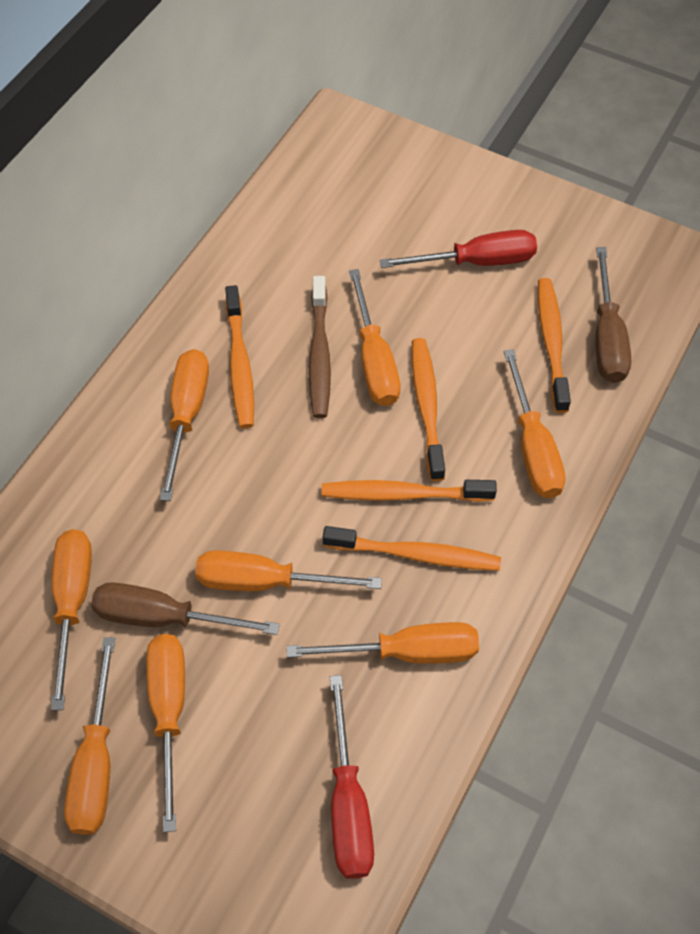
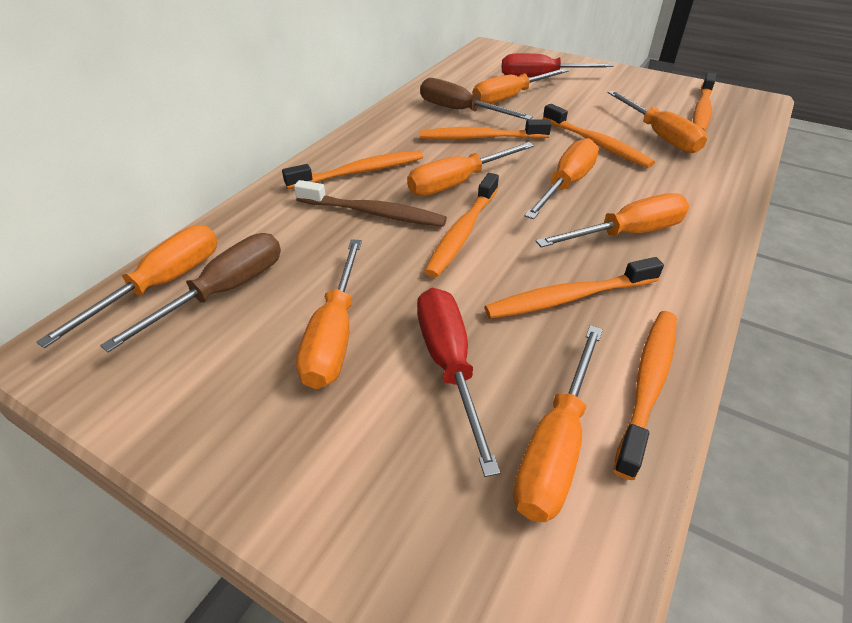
orange toothbrush: 5 -> 7

